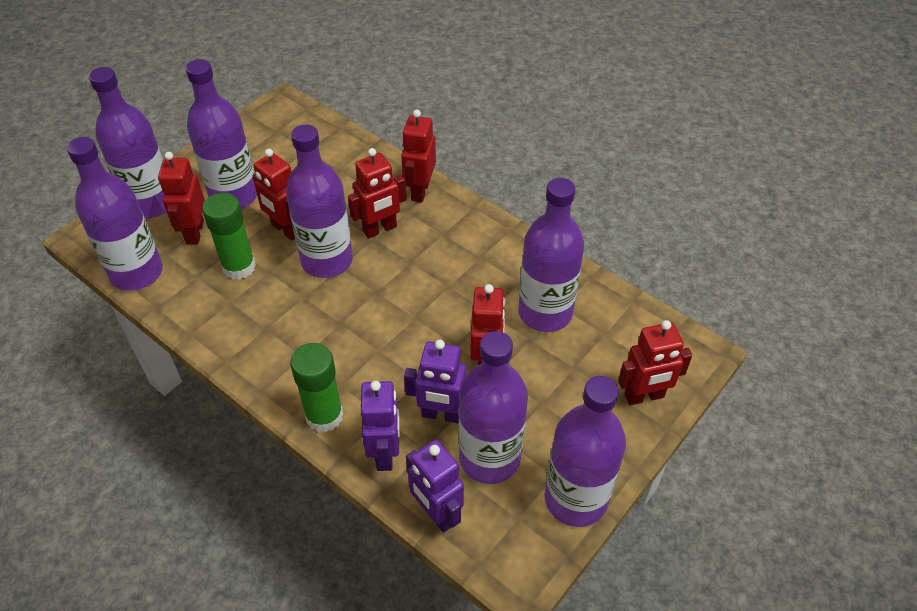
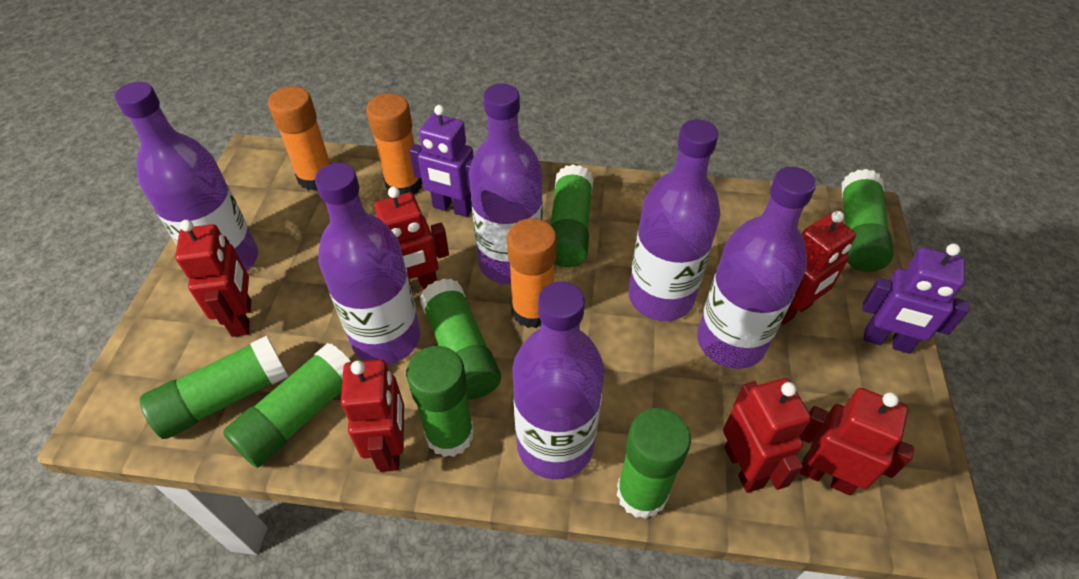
green glue stick: 2 -> 7
orange glue stick: 0 -> 3
purple bottle: 7 -> 6
purple robot: 3 -> 2

